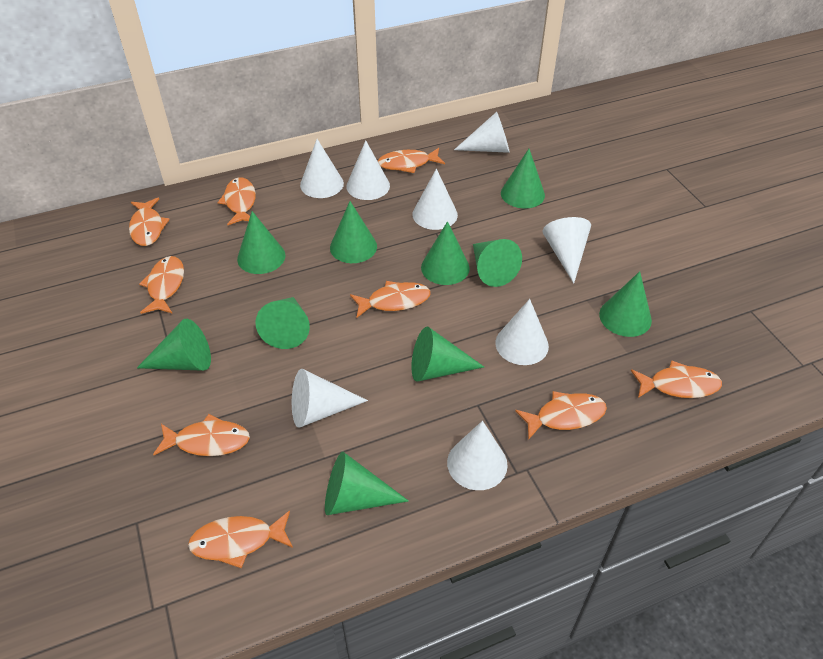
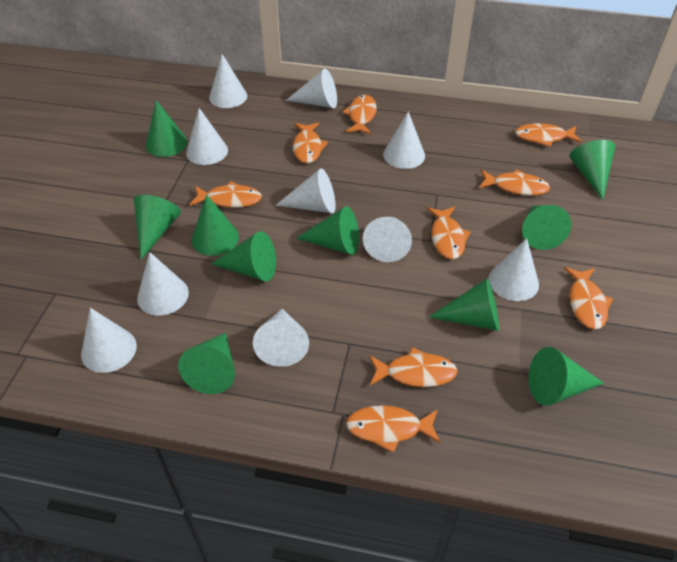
white cone: 8 -> 10

